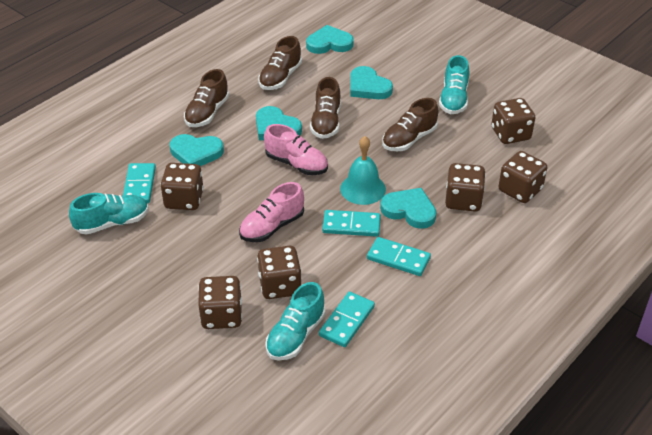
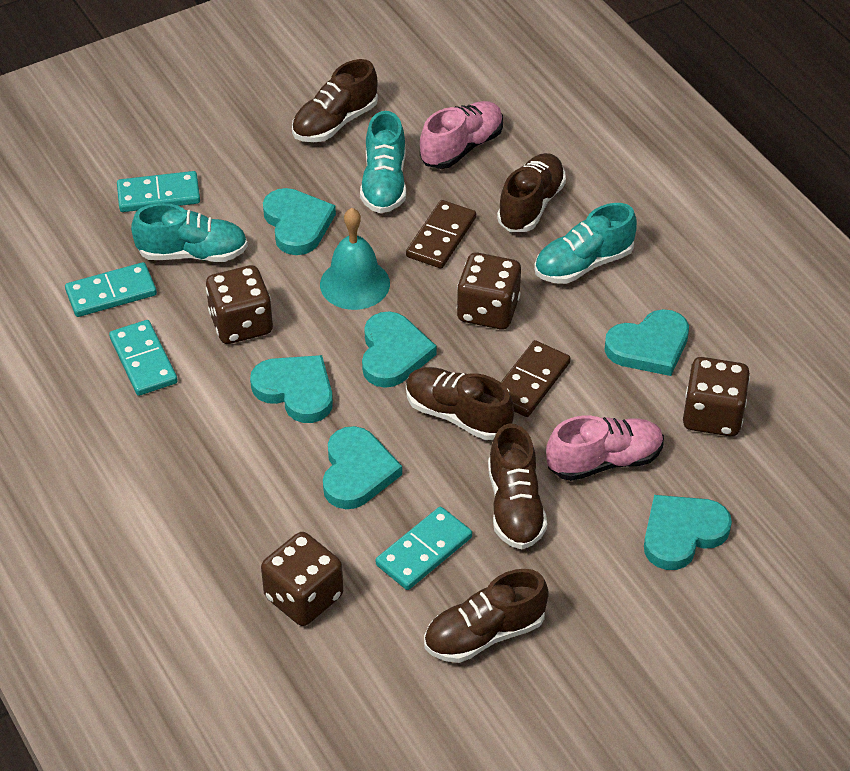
brown dice: 6 -> 4
brown domino: 0 -> 2
brown shoe: 4 -> 5
turquoise heart: 5 -> 6

